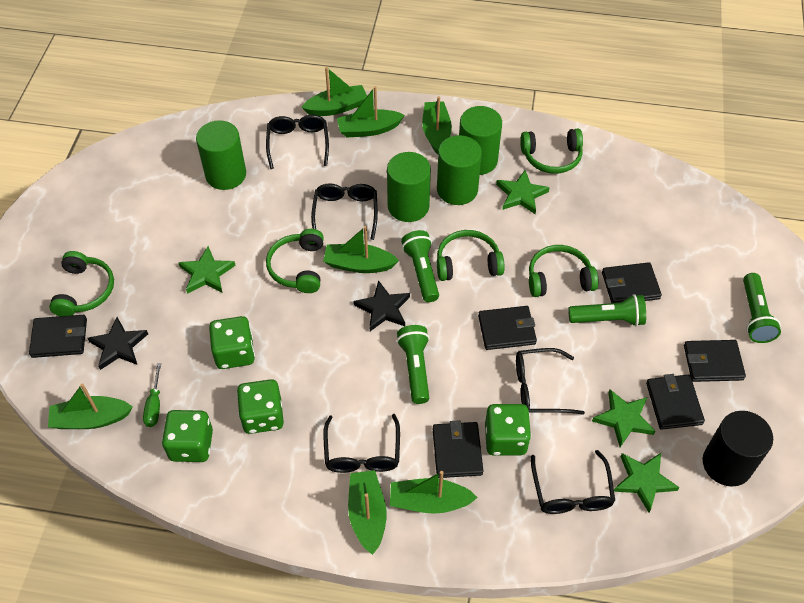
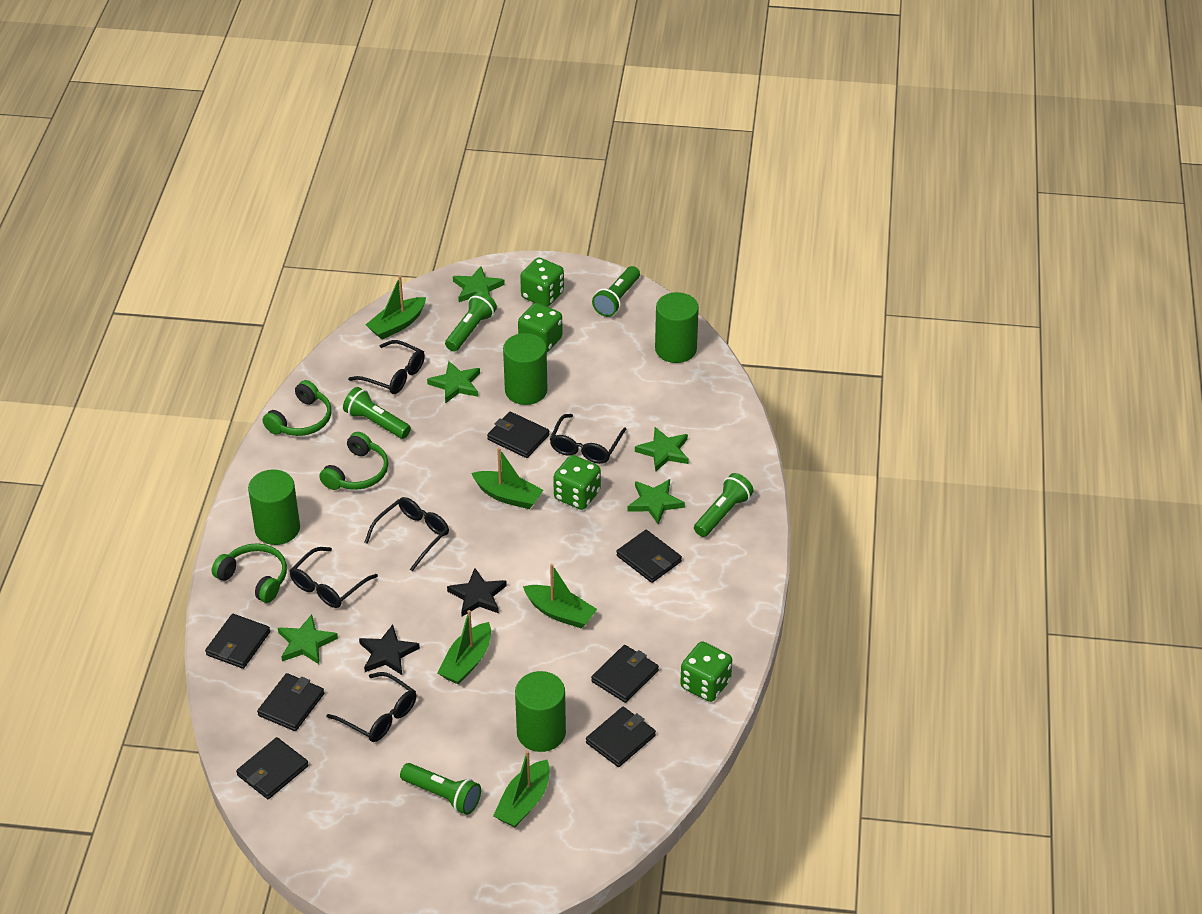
black cylinder: 1 -> 0
black wallet: 6 -> 7
green boat: 7 -> 5
green flashlight: 4 -> 5
green headphones: 5 -> 3
green screwdriver: 1 -> 0
green star: 4 -> 5

